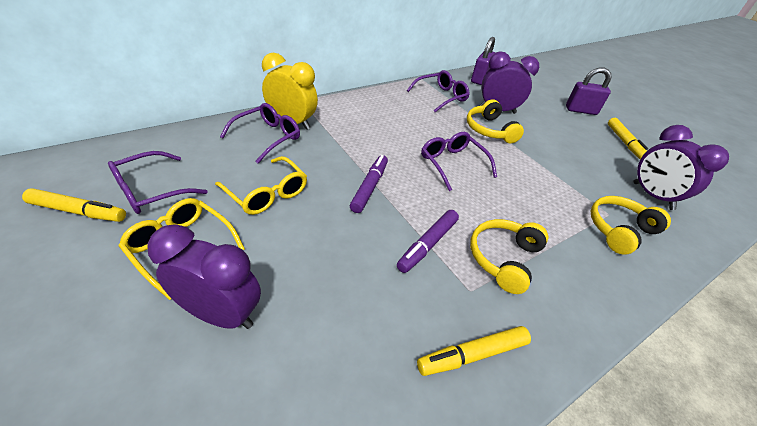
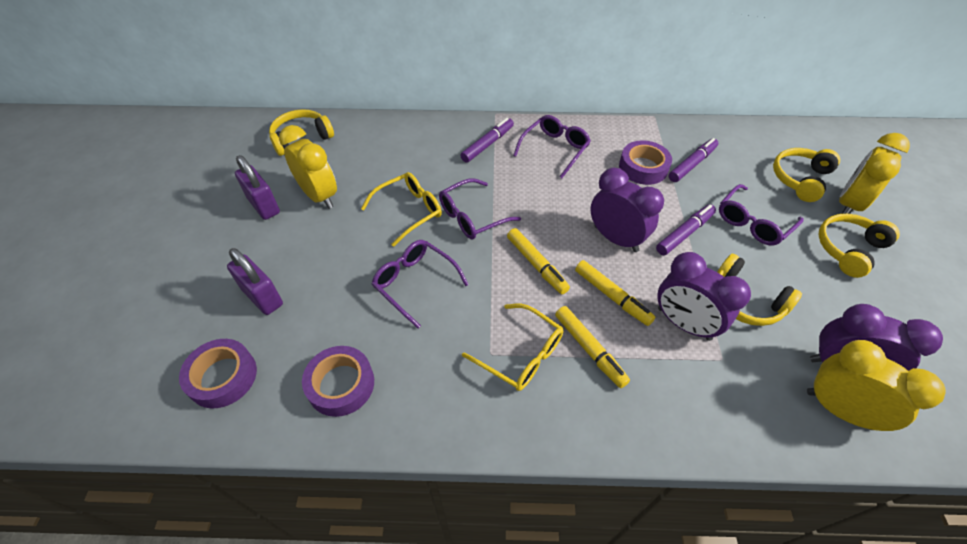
purple marker: 2 -> 3
purple tape: 0 -> 3
yellow clock: 1 -> 3
yellow headphones: 3 -> 4

